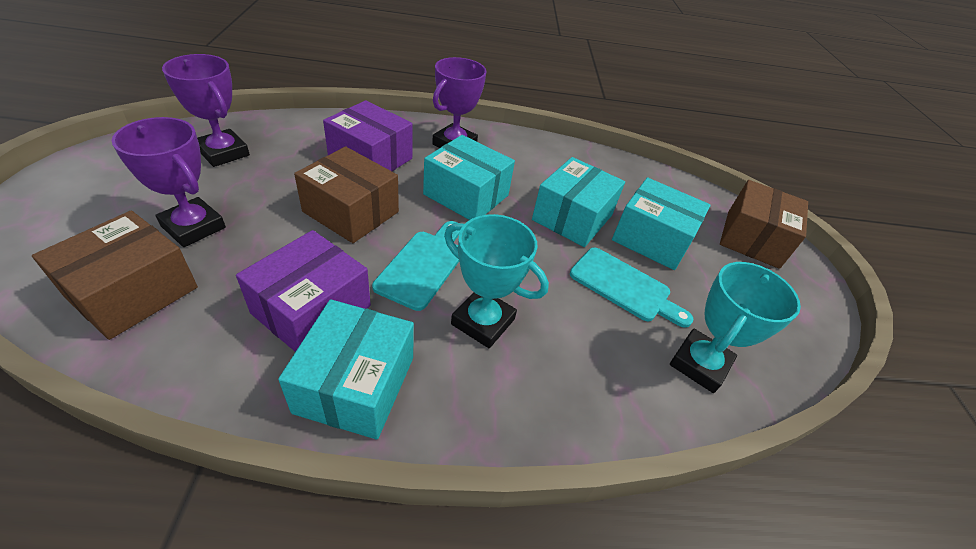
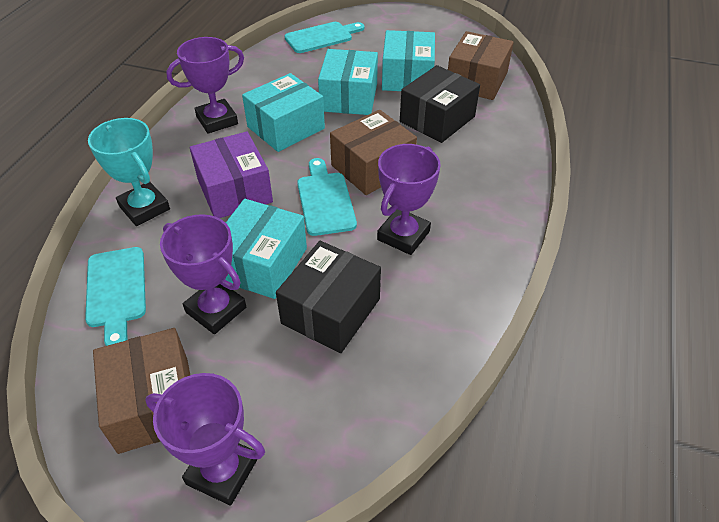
black box: 0 -> 2
purple box: 2 -> 1
purple trophy: 3 -> 4
turquoise cutting board: 2 -> 3
turquoise trophy: 2 -> 1

